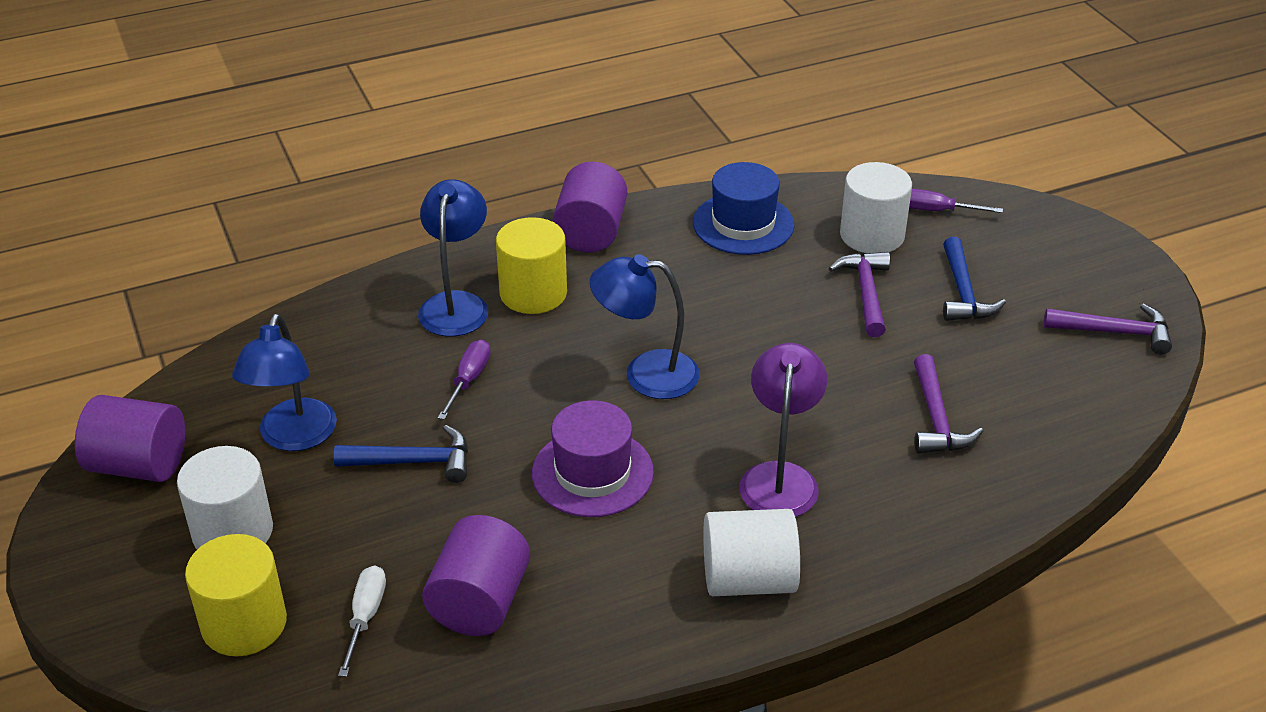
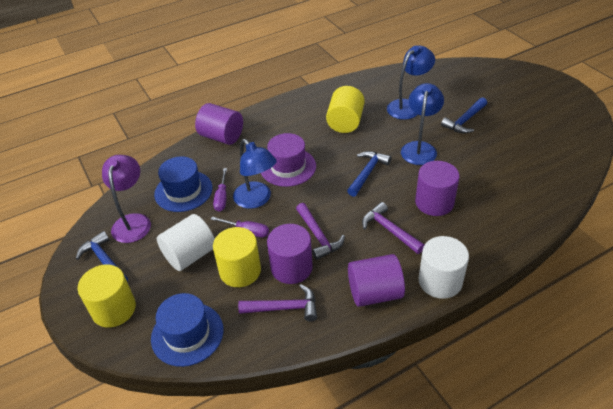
blue hammer: 2 -> 3
blue hat: 1 -> 2
purple cylinder: 3 -> 4
white cylinder: 3 -> 2
white screwdriver: 1 -> 0
yellow cylinder: 2 -> 3

